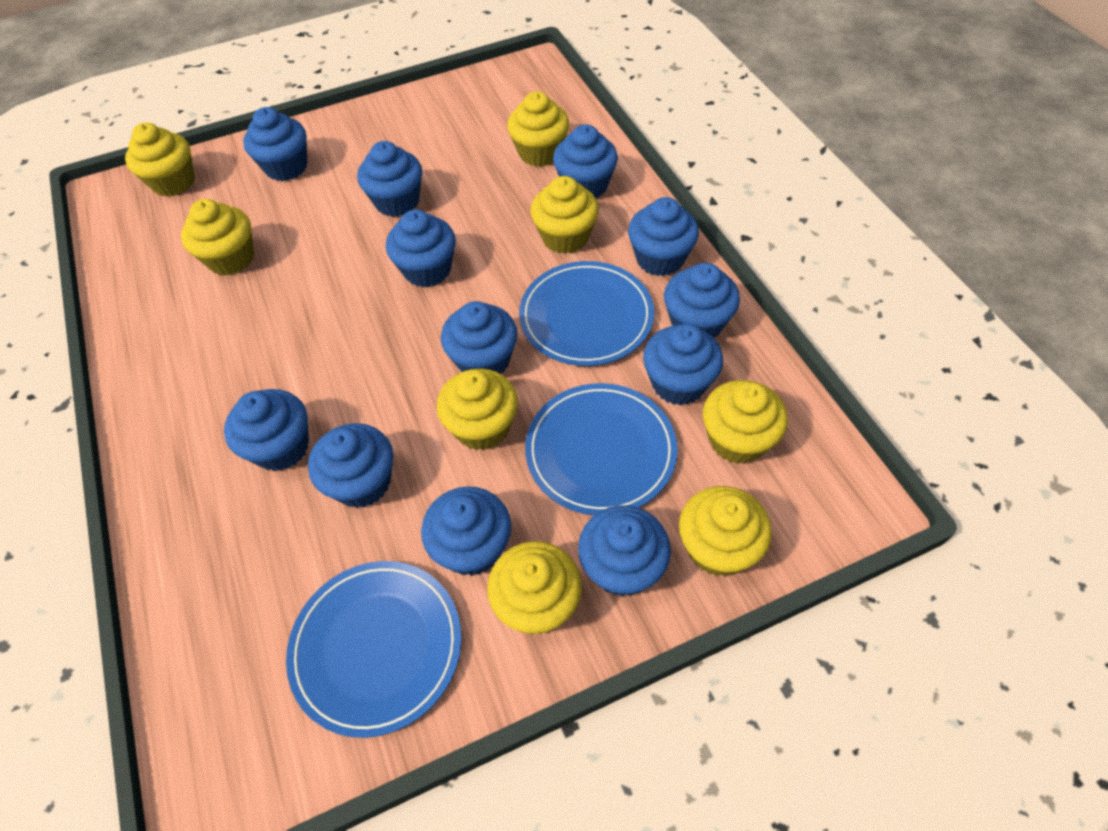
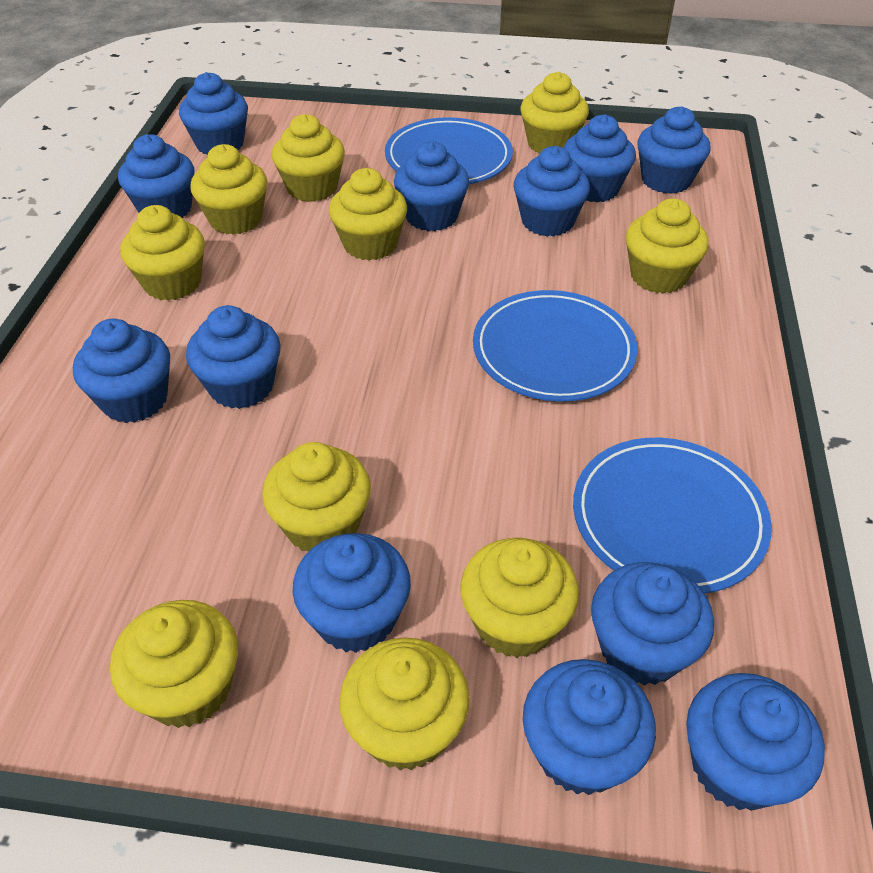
yellow cupcake: 8 -> 10

